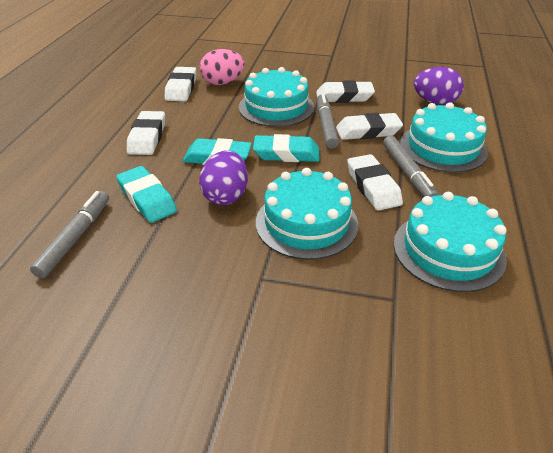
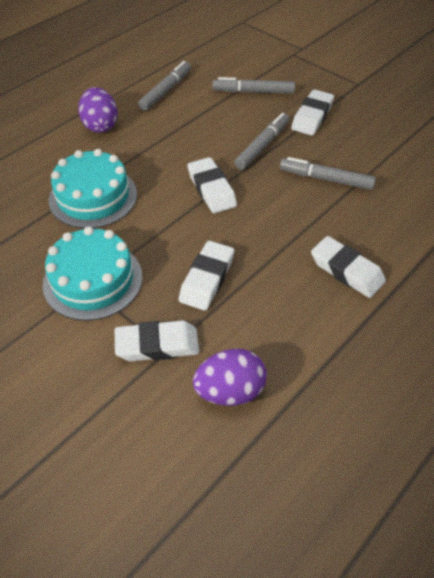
grey marker: 3 -> 4
pink egg: 1 -> 0
turquoise cake: 4 -> 2
turquoise eraser: 3 -> 0

